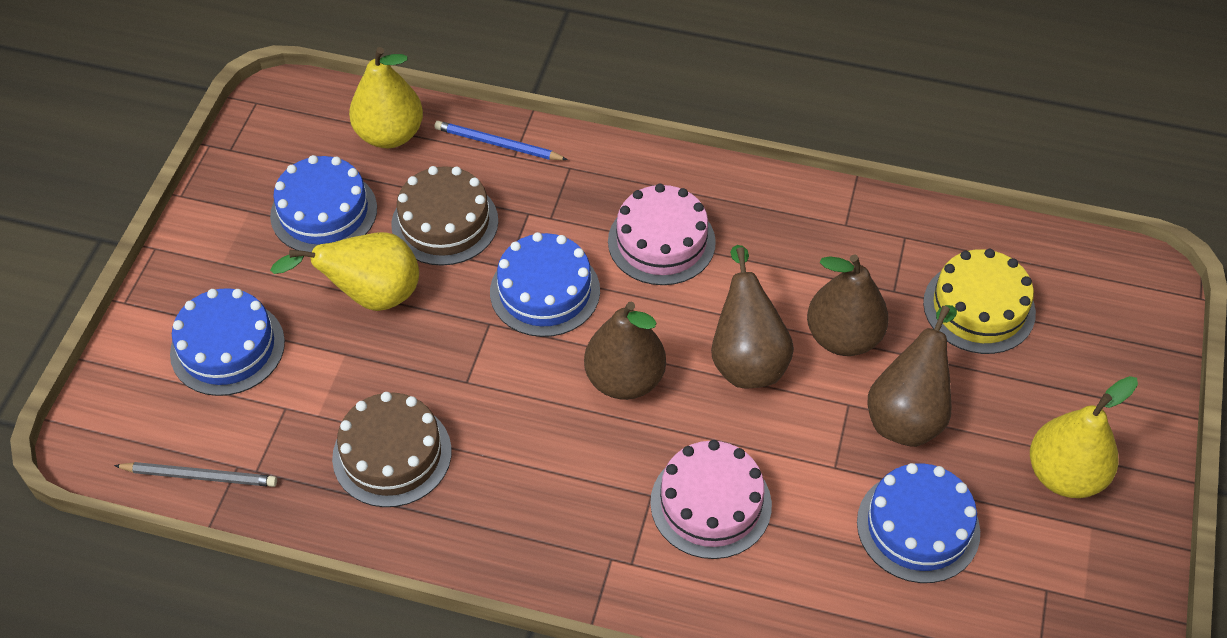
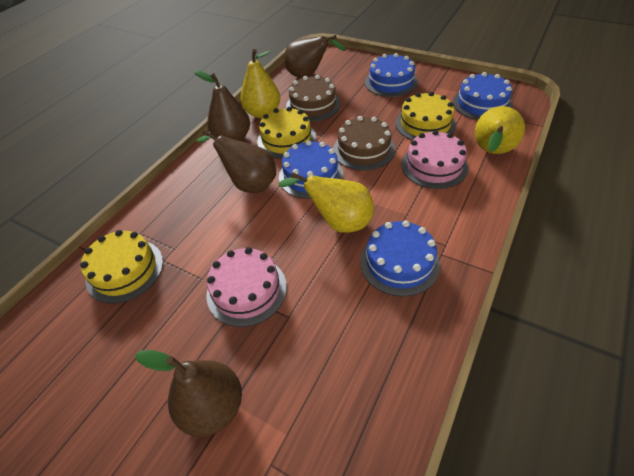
blue pencil: 1 -> 0
grey pencil: 1 -> 0
yellow cake: 1 -> 3

